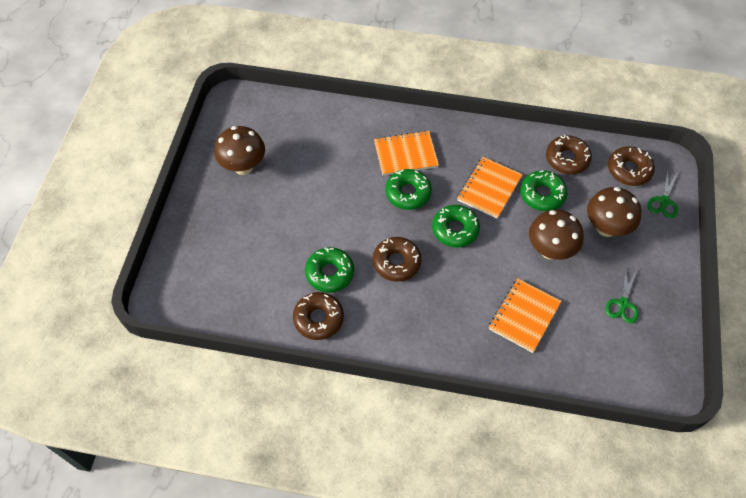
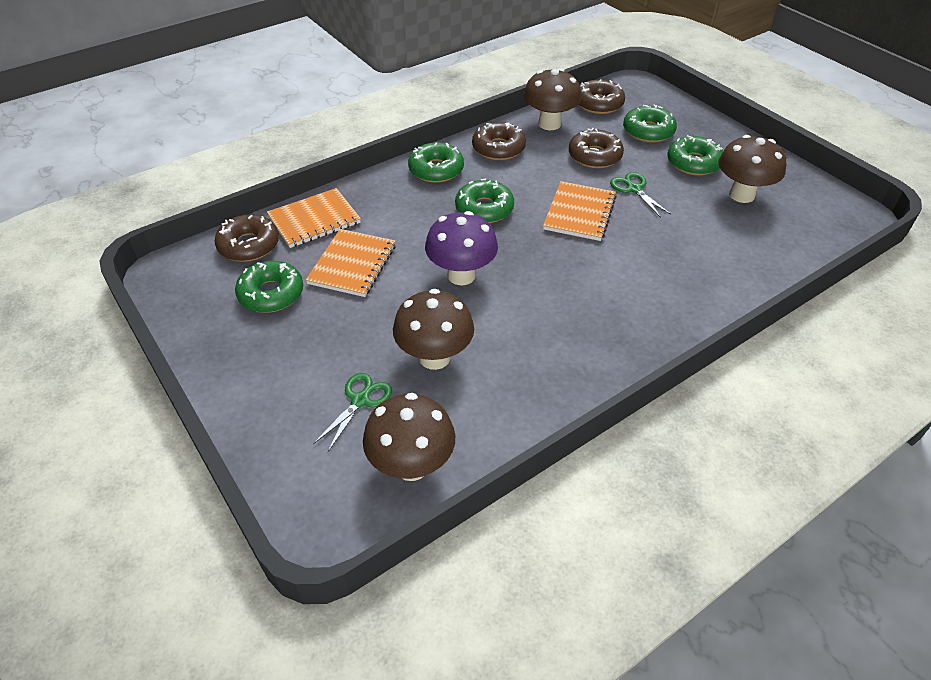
brown mushroom: 3 -> 4
green donut: 4 -> 5
purple mushroom: 0 -> 1

